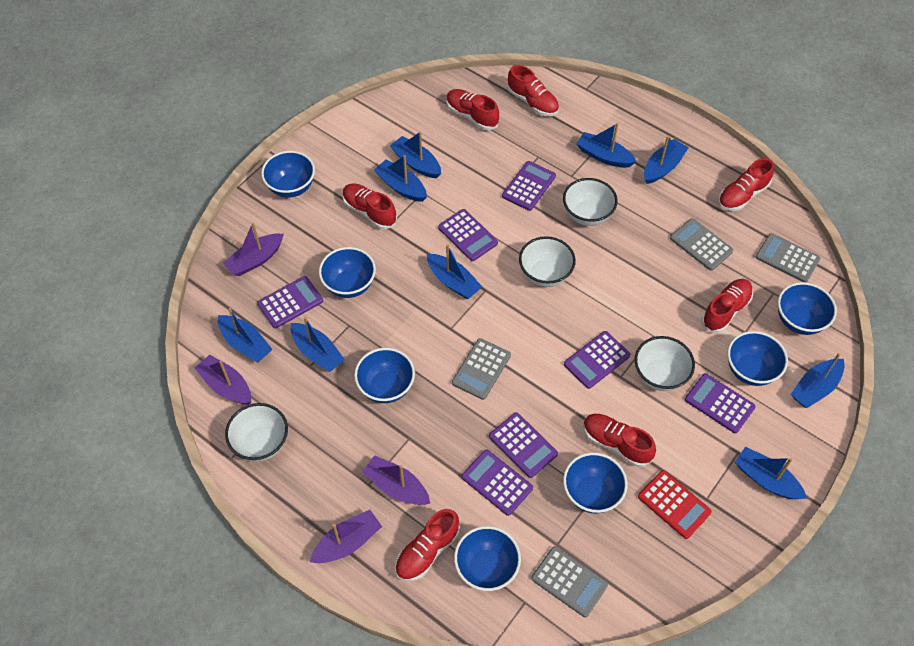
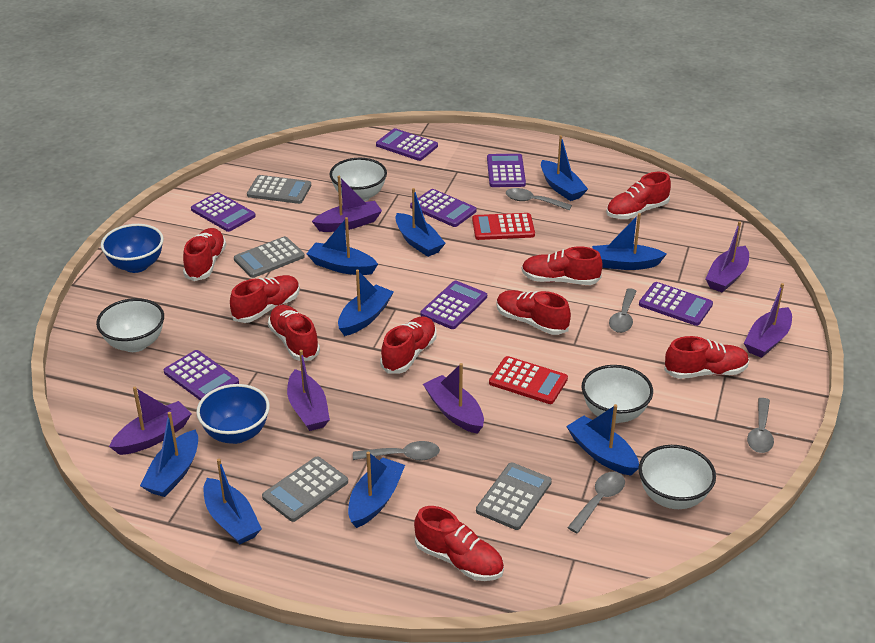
blue bowl: 7 -> 2
grey spoon: 0 -> 5
purple boat: 4 -> 6
red calculator: 1 -> 2
red shoe: 7 -> 9

